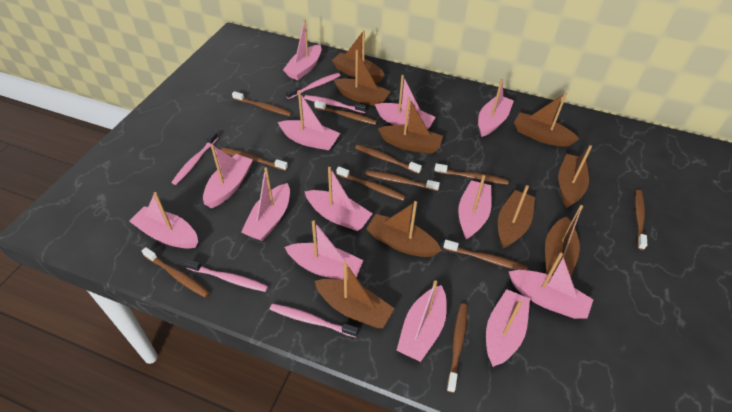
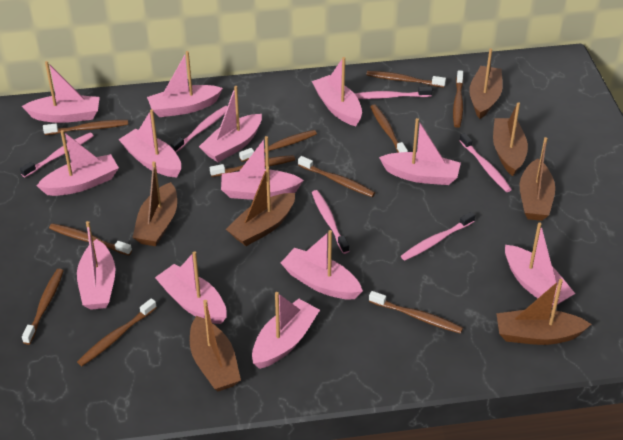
brown boat: 9 -> 7
pink toothbrush: 5 -> 6

